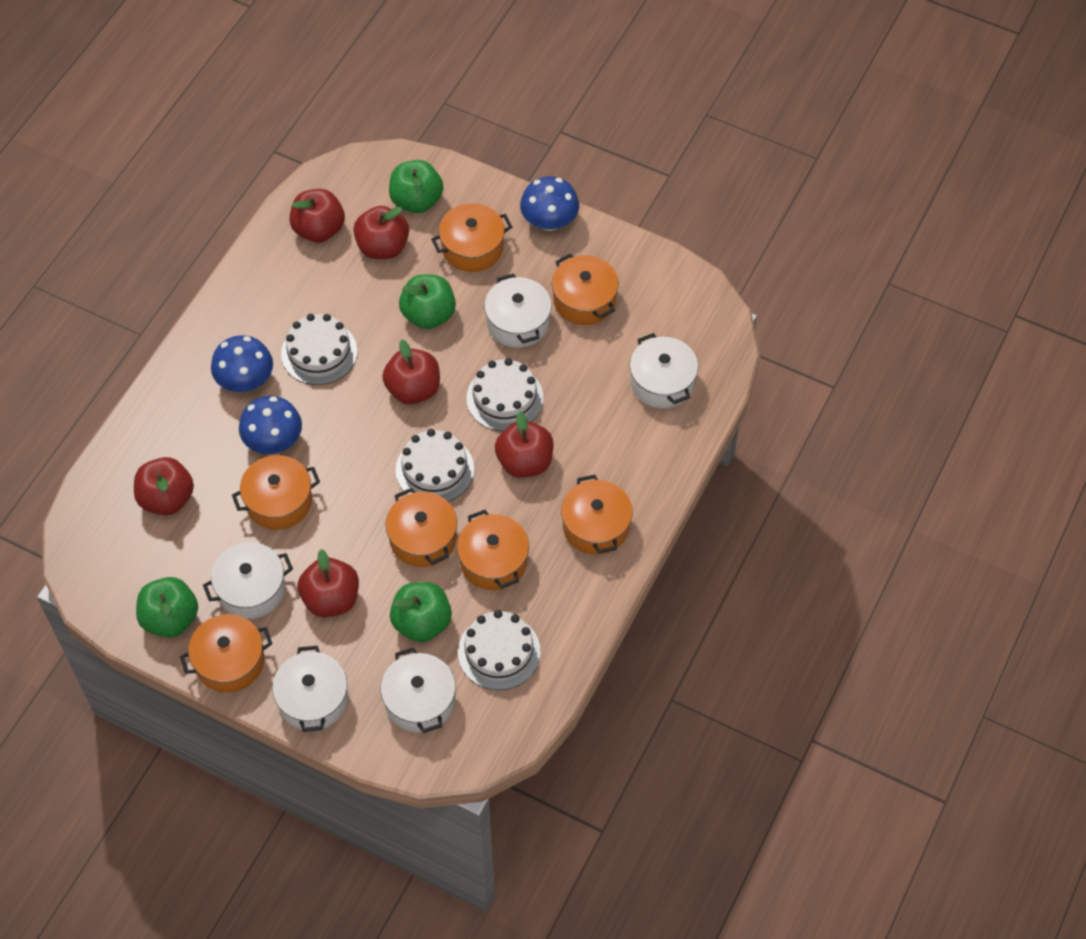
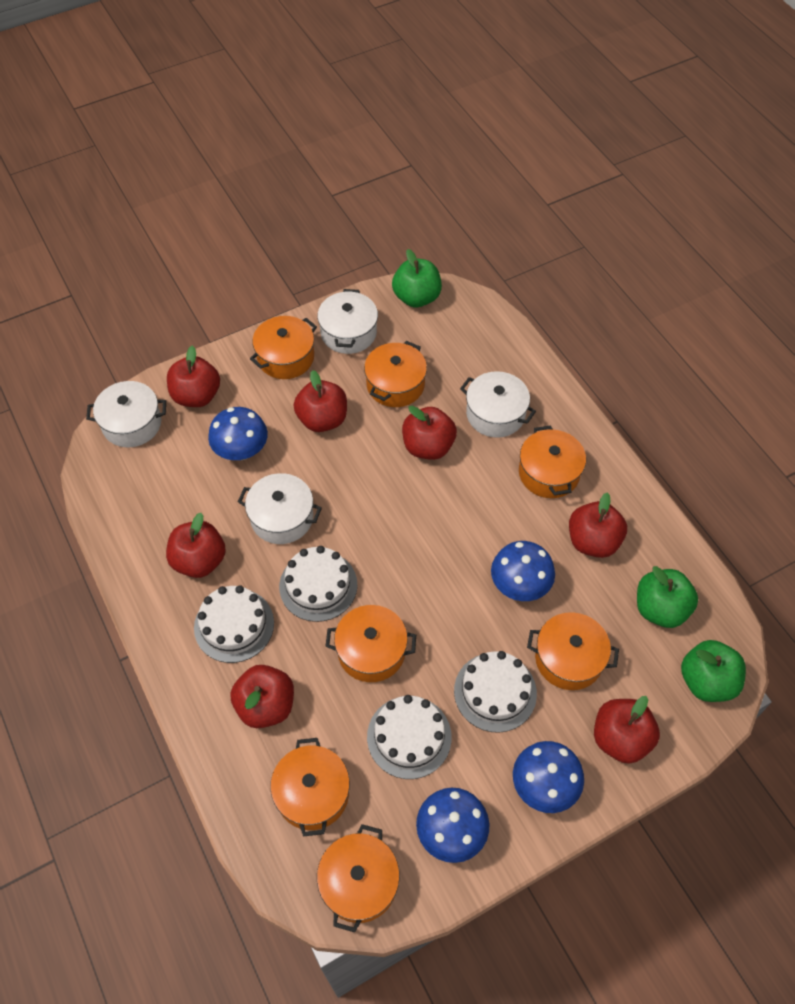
blue mushroom: 3 -> 4
green apple: 4 -> 3
red apple: 6 -> 7
white pot: 5 -> 4

